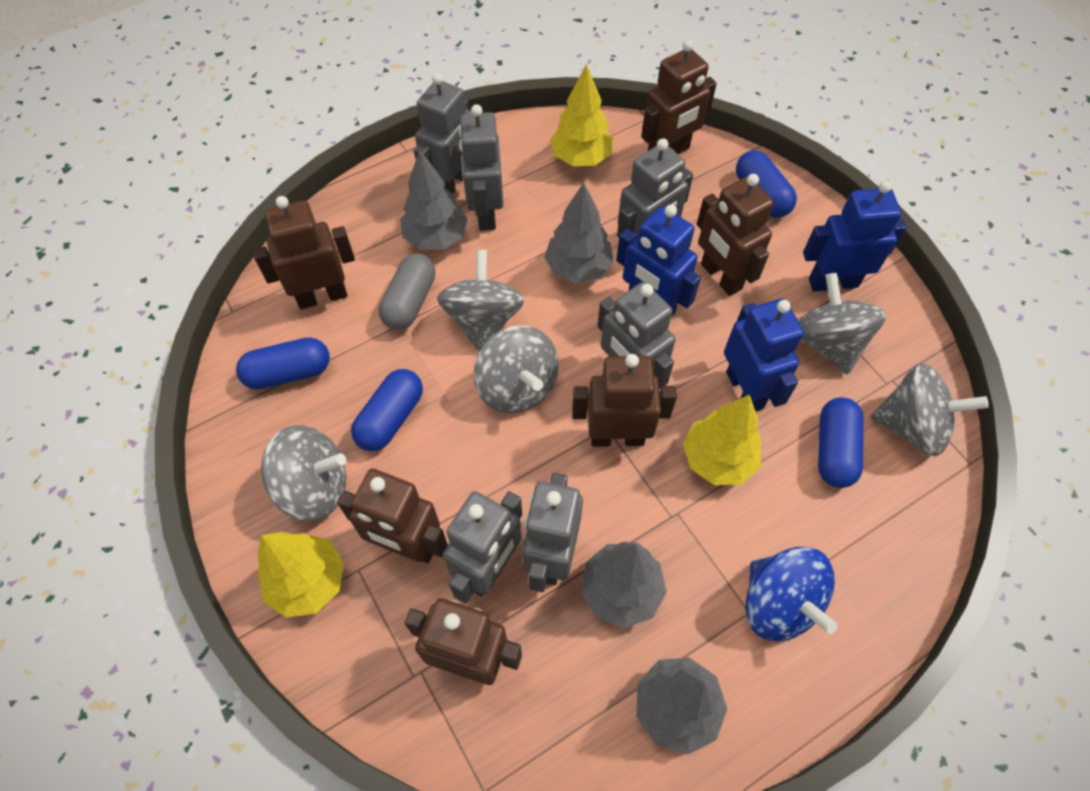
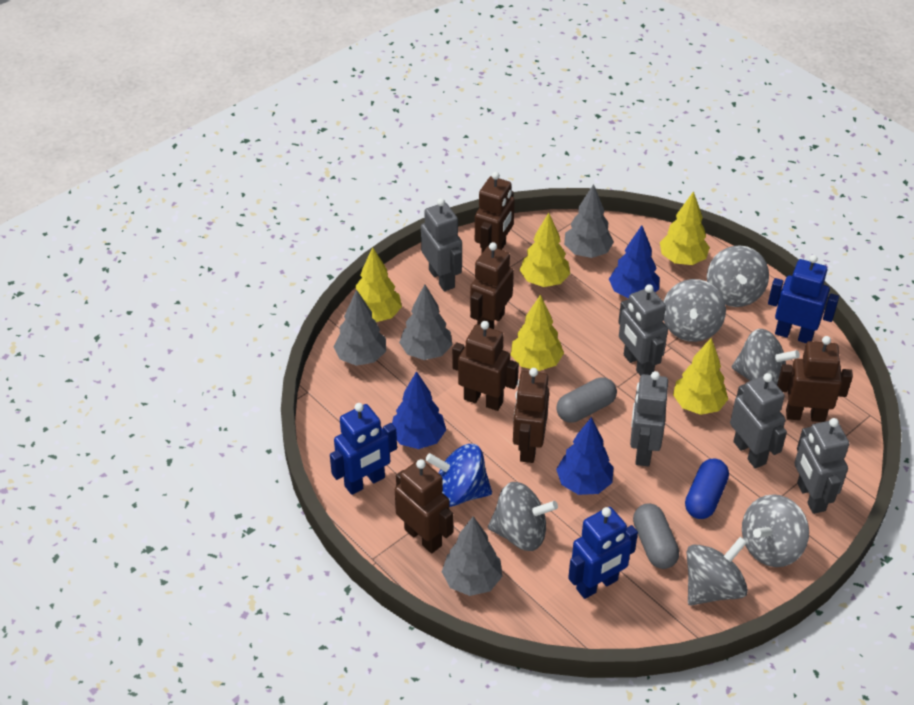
blue capsule: 4 -> 1
blue tree: 0 -> 3
grey capsule: 1 -> 2
grey robot: 6 -> 5
grey spinning top: 5 -> 6
yellow tree: 3 -> 5

